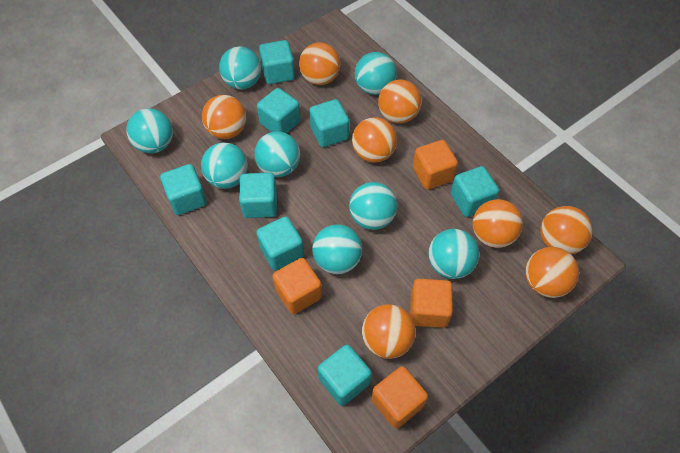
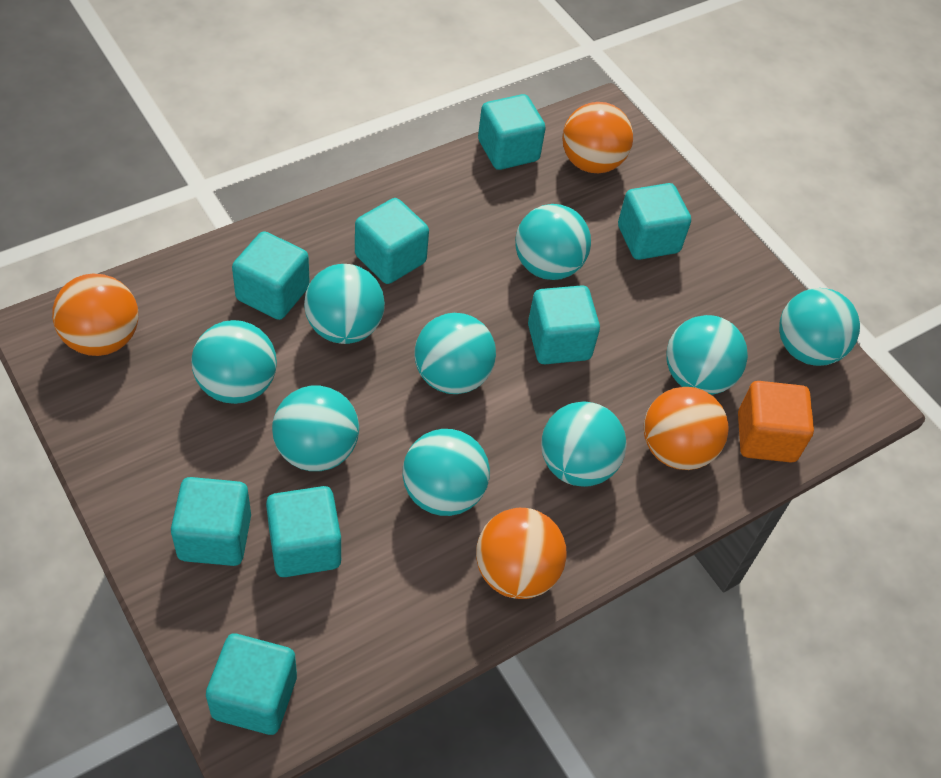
orange ball: 8 -> 4
orange cube: 4 -> 1
turquoise ball: 8 -> 9

